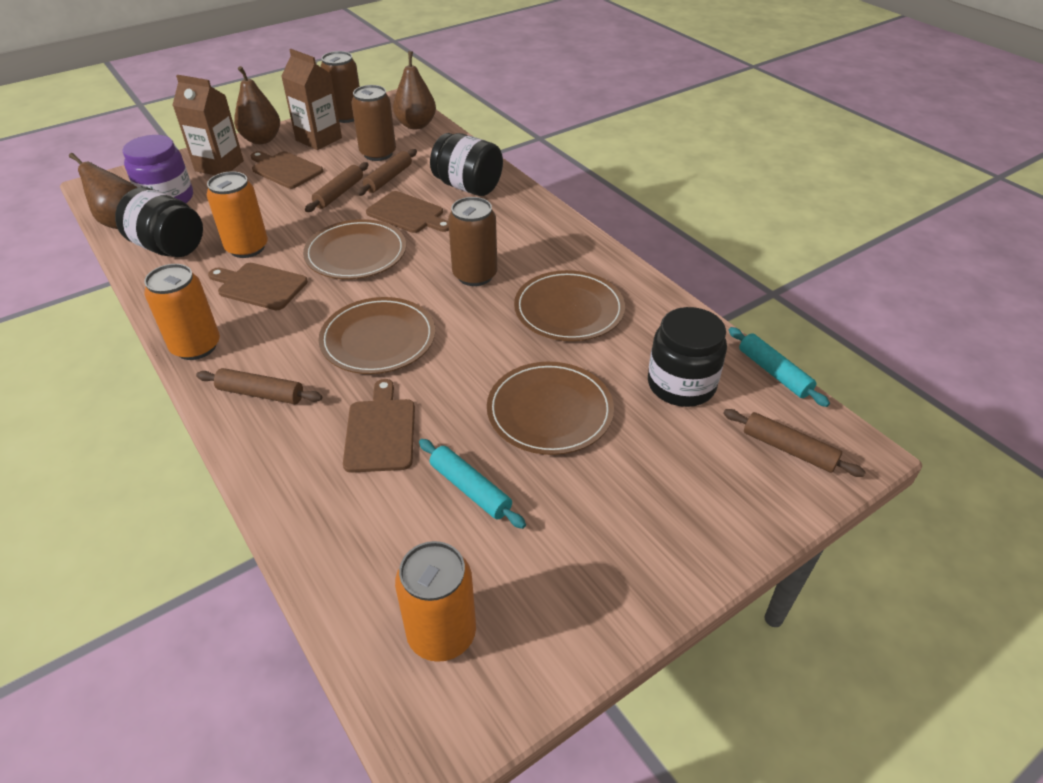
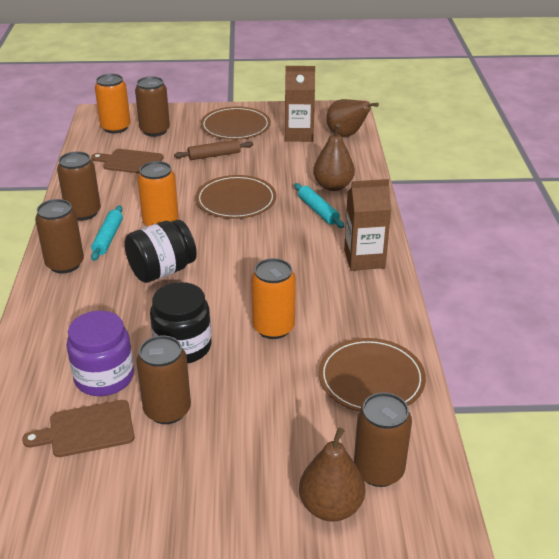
black jar: 3 -> 2
brown can: 3 -> 5
brown cutting board: 4 -> 2
brown plate: 4 -> 3
brown rolling pin: 4 -> 1

